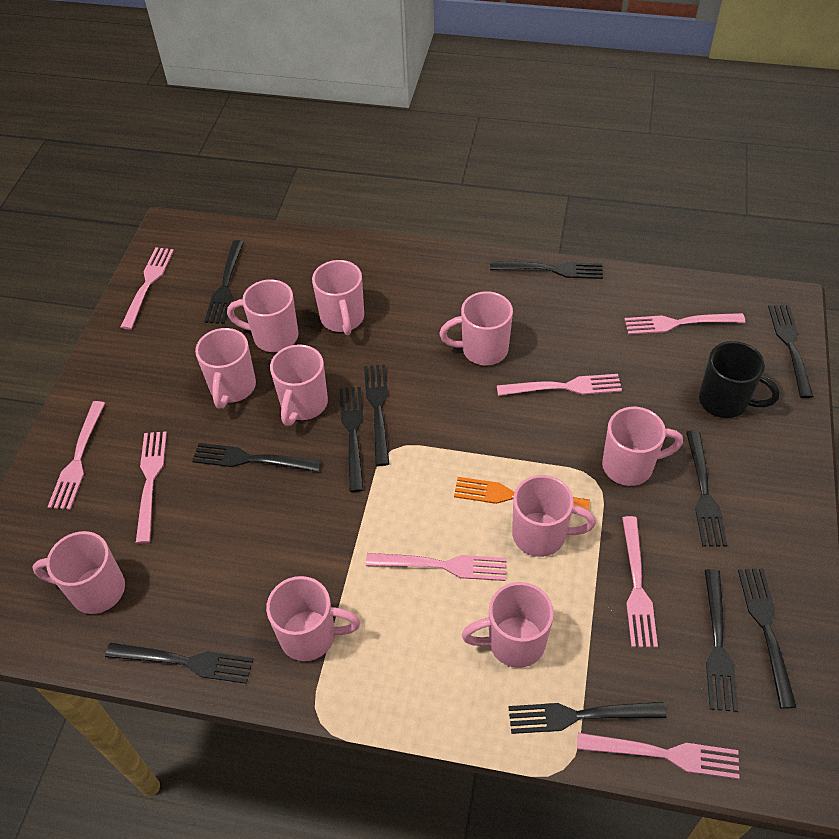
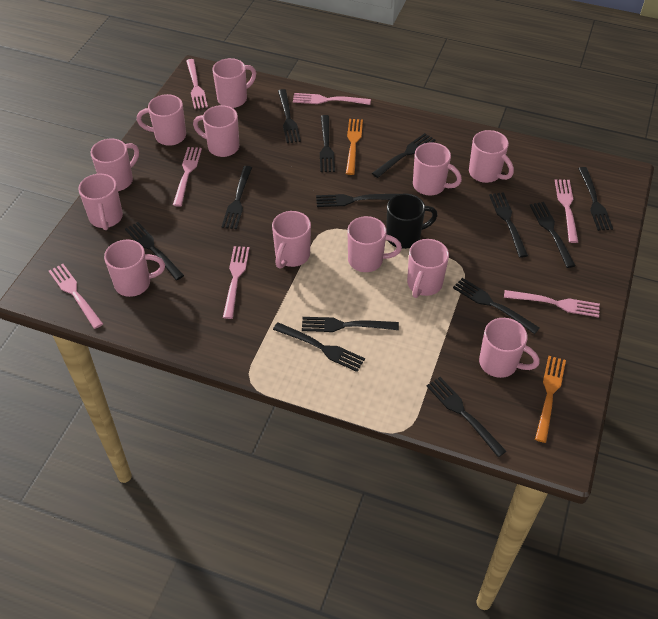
black fork: 11 -> 13
orange fork: 1 -> 2
pink fork: 8 -> 7
pink mug: 10 -> 12

